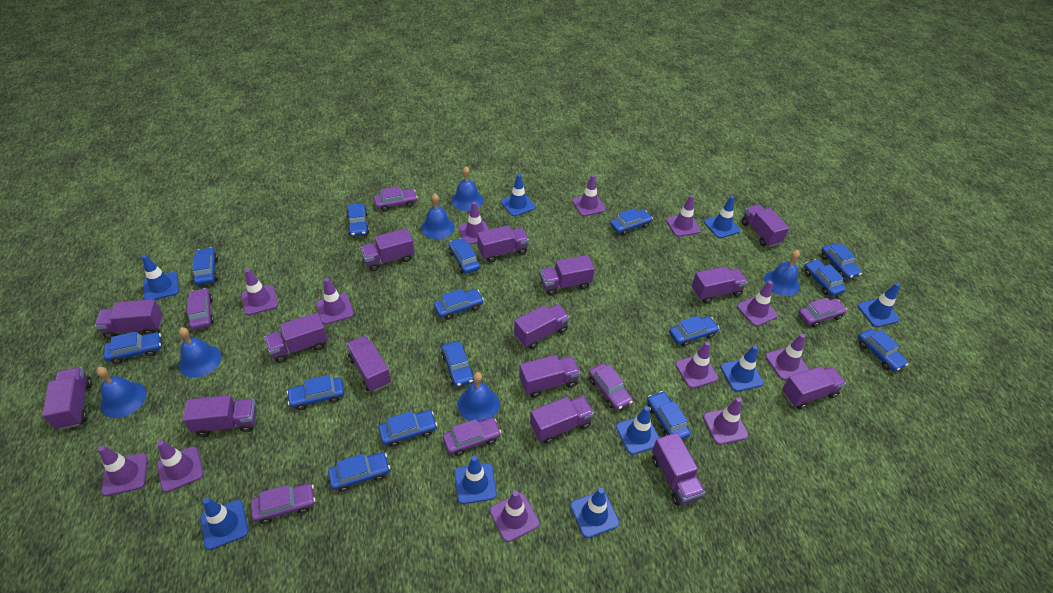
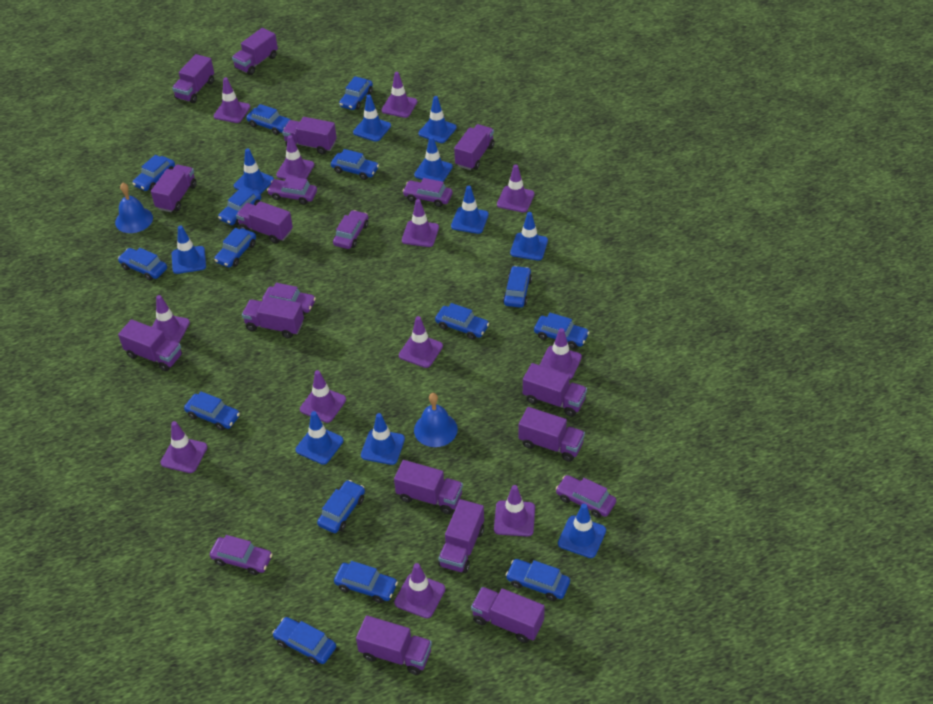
blue bell: 6 -> 2
blue traffic cone: 9 -> 10
purple truck: 15 -> 14

